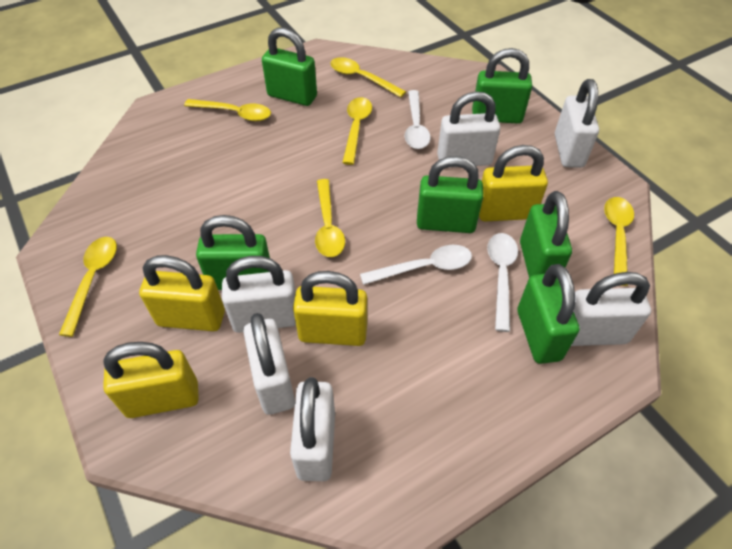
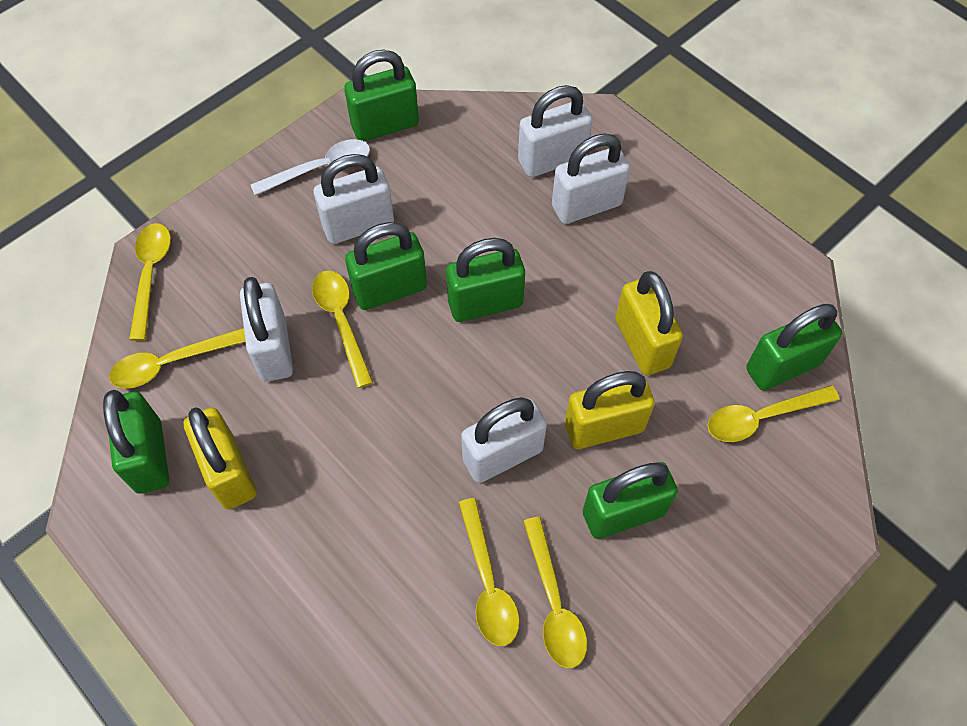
white padlock: 6 -> 5
white spoon: 3 -> 1
yellow padlock: 4 -> 3

